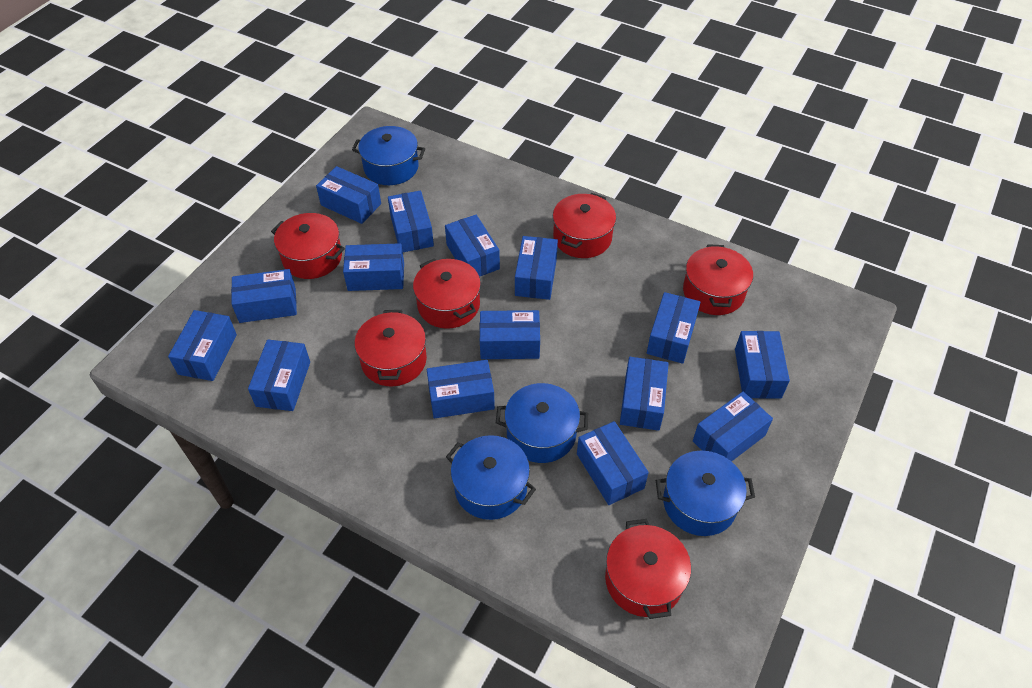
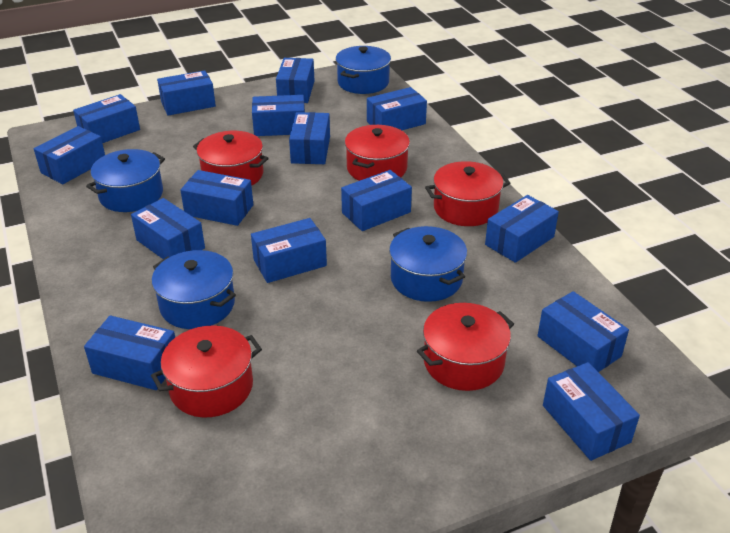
red pot: 6 -> 5

